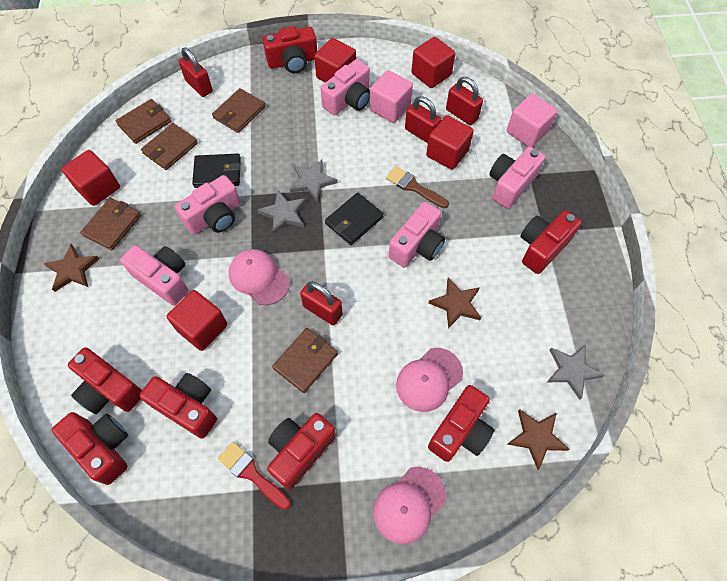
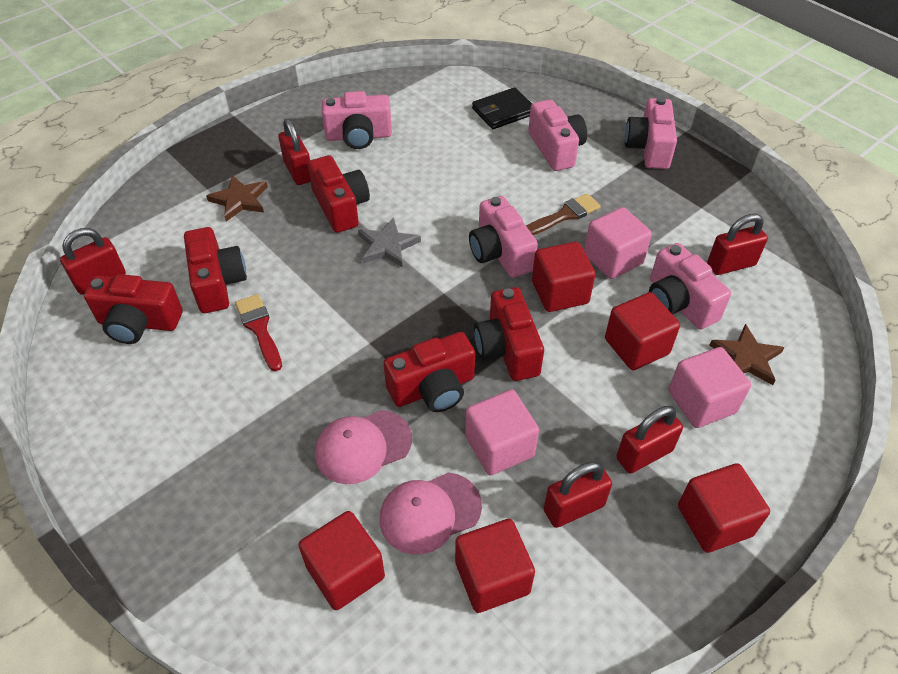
black wallet: 2 -> 1
brown star: 3 -> 2
brown wallet: 5 -> 0
grey star: 3 -> 1
pink cap: 3 -> 2
pink cube: 2 -> 3
red camera: 7 -> 5
red padlock: 4 -> 5

